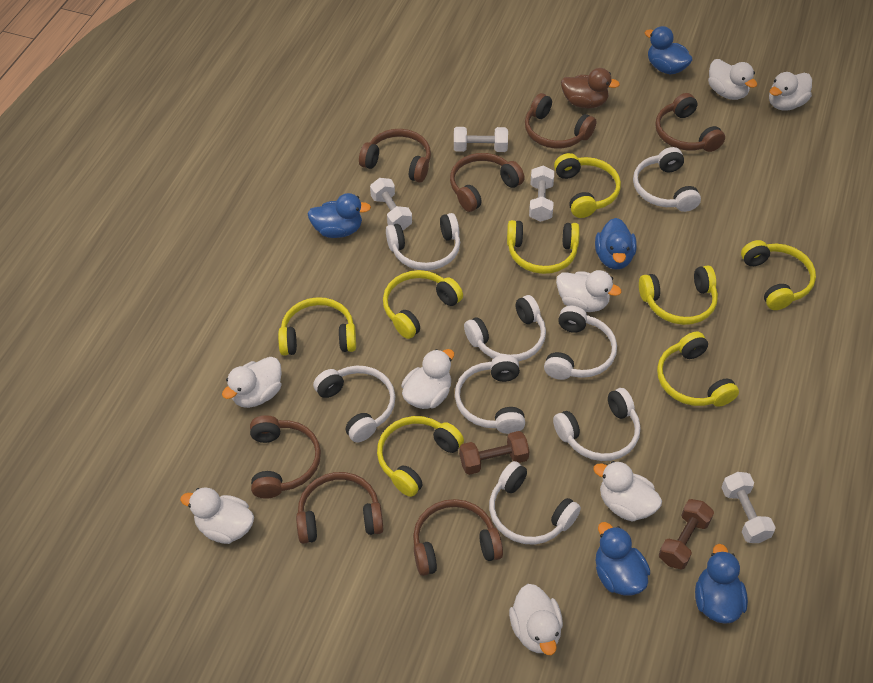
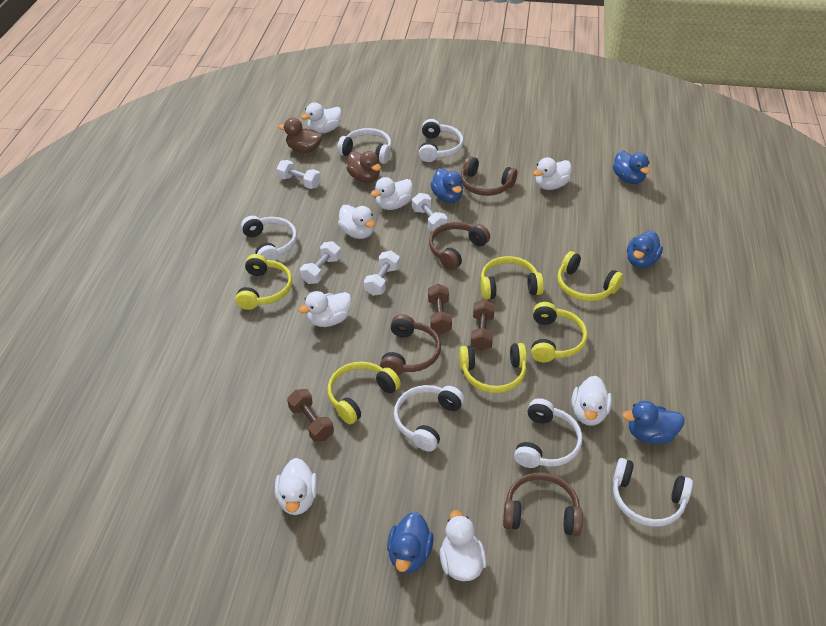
brown duck: 1 -> 2
brown dumbbell: 2 -> 3
brown headphones: 7 -> 4
white headphones: 8 -> 6
yellow headphones: 8 -> 6

